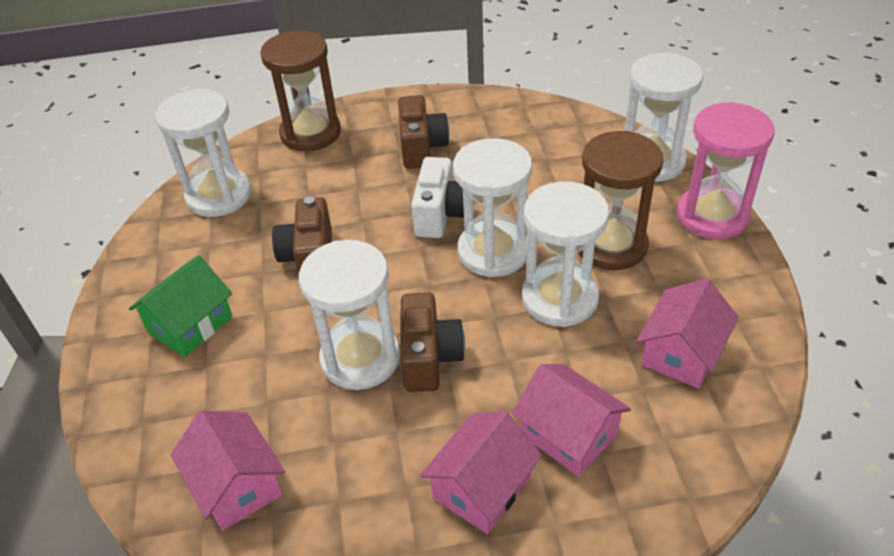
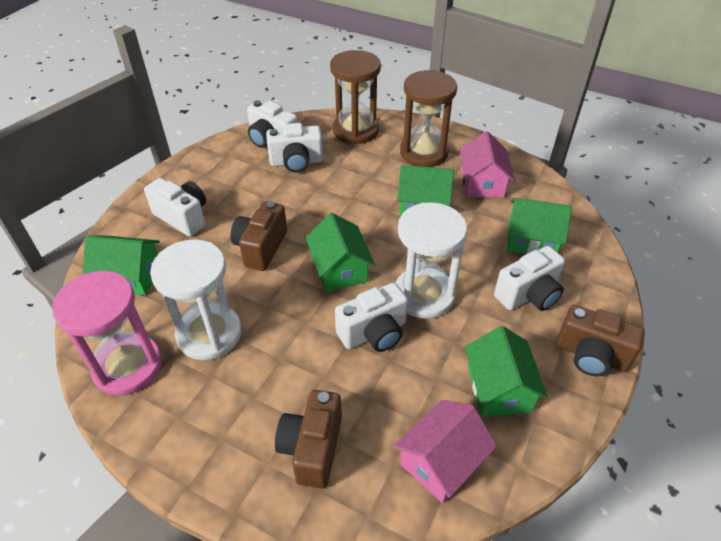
green house: 1 -> 5
pink house: 4 -> 2
white camera: 1 -> 5
white hourglass: 5 -> 2

